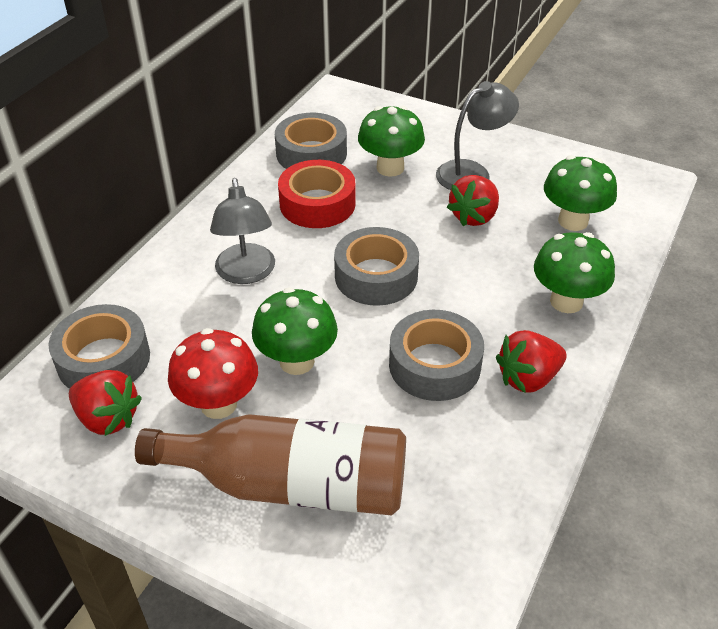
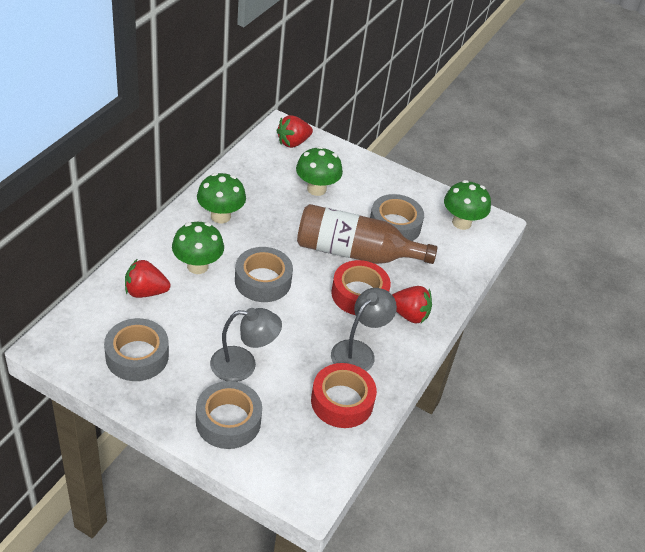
red mushroom: 1 -> 0
red tape: 1 -> 2

